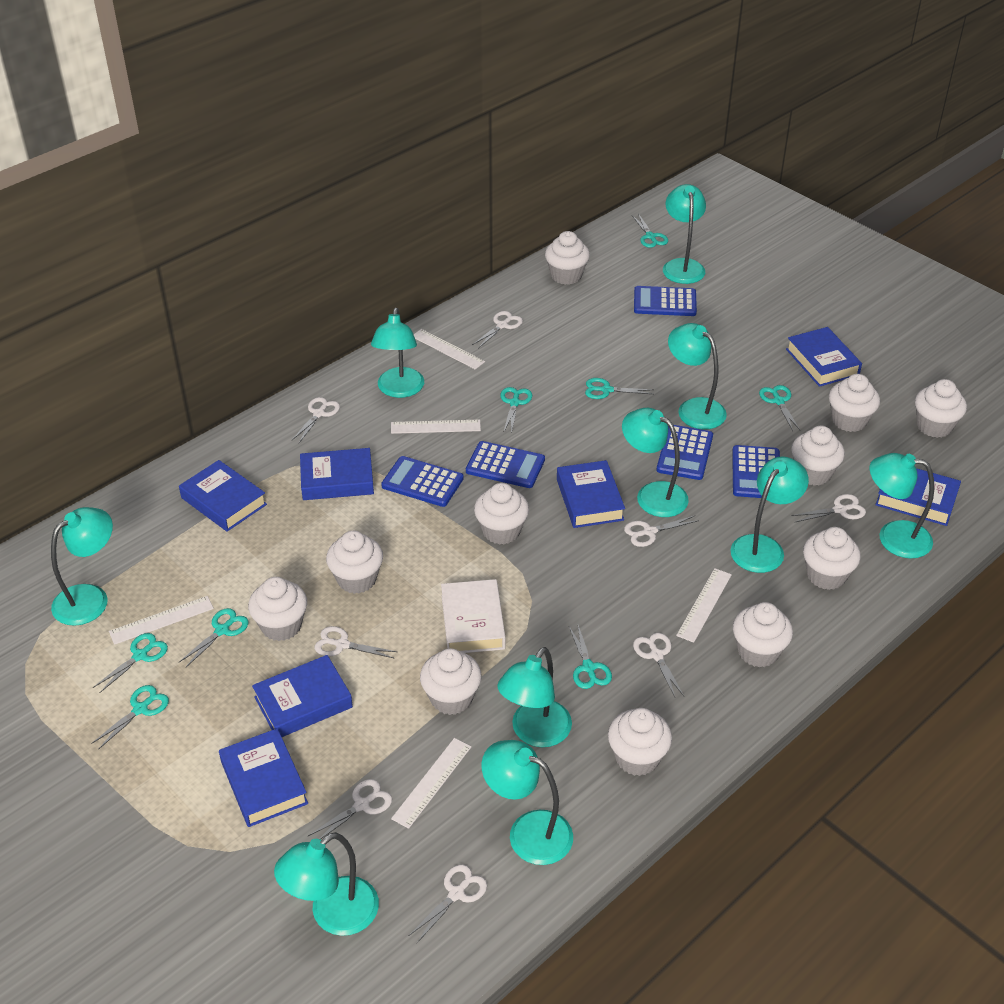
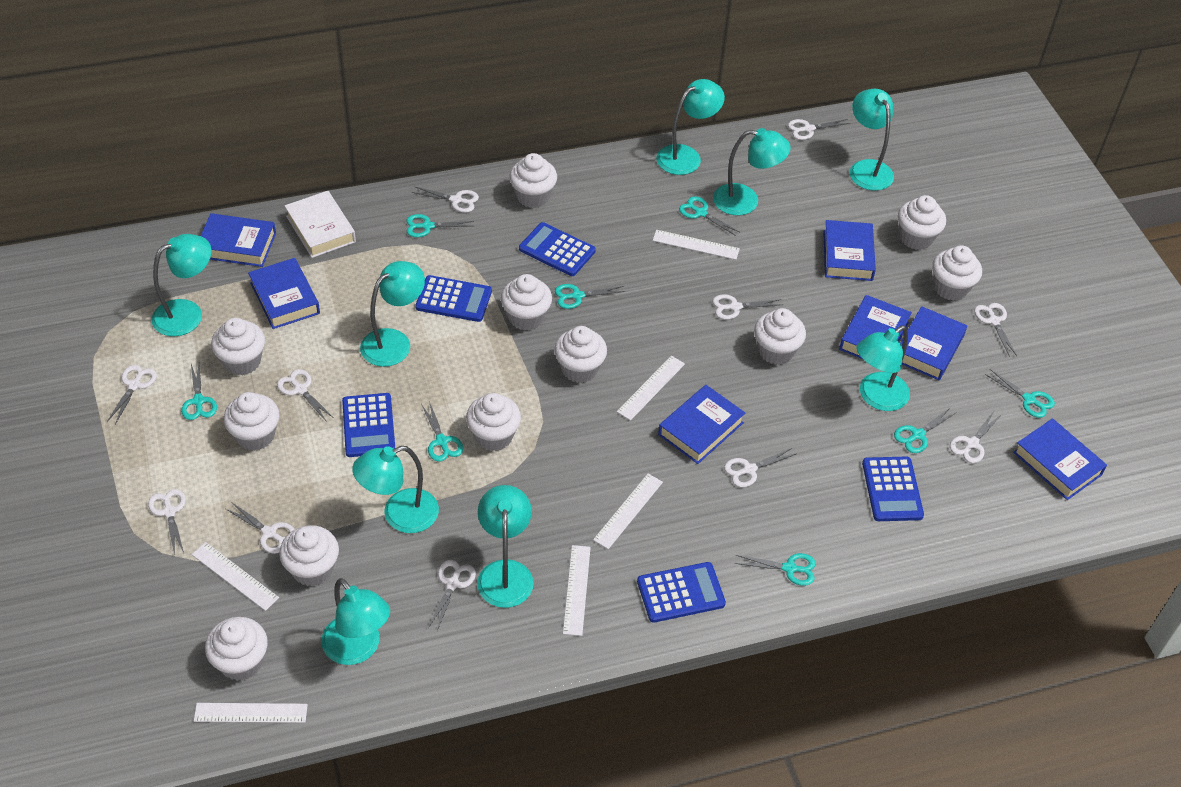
turquoise lamp: 10 -> 9
white ruler: 5 -> 6
white scissors: 8 -> 11

